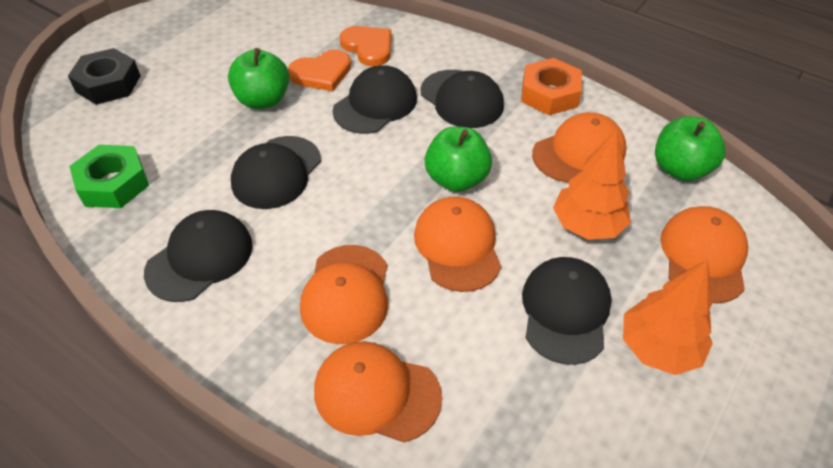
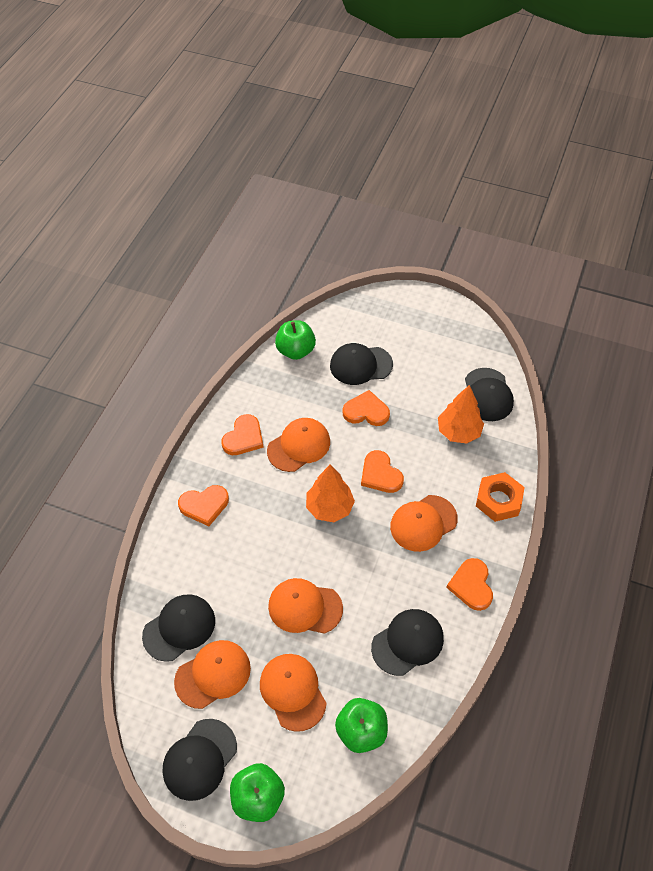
black nut: 1 -> 0
green nut: 1 -> 0
orange heart: 2 -> 5

